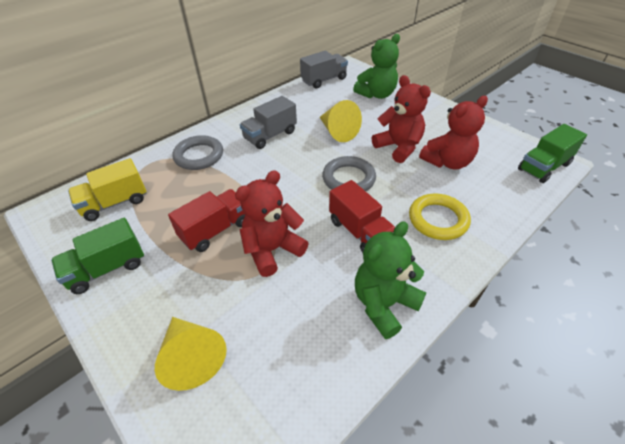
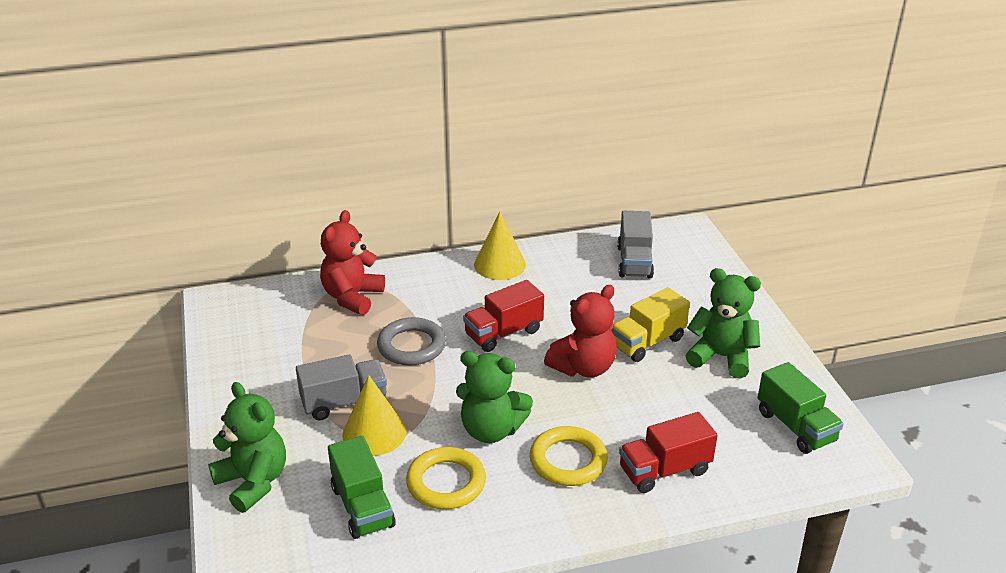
green teddy bear: 2 -> 3
grey ring: 2 -> 1
red teddy bear: 3 -> 2
yellow ring: 1 -> 2

